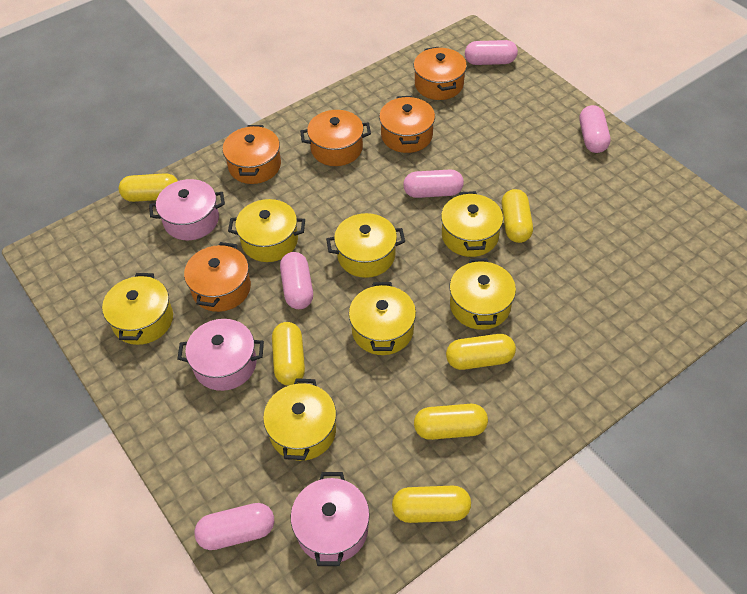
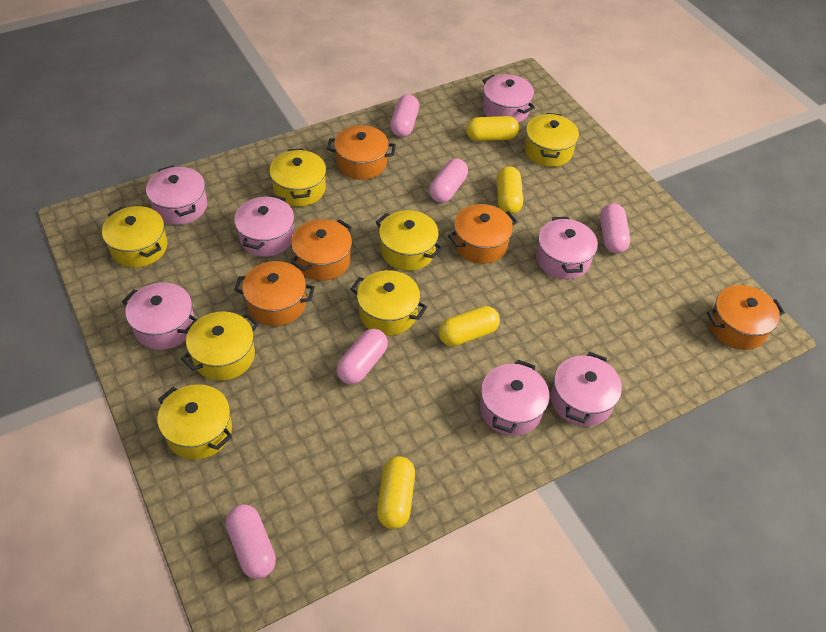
pink pot: 3 -> 7
yellow capsule: 6 -> 4

